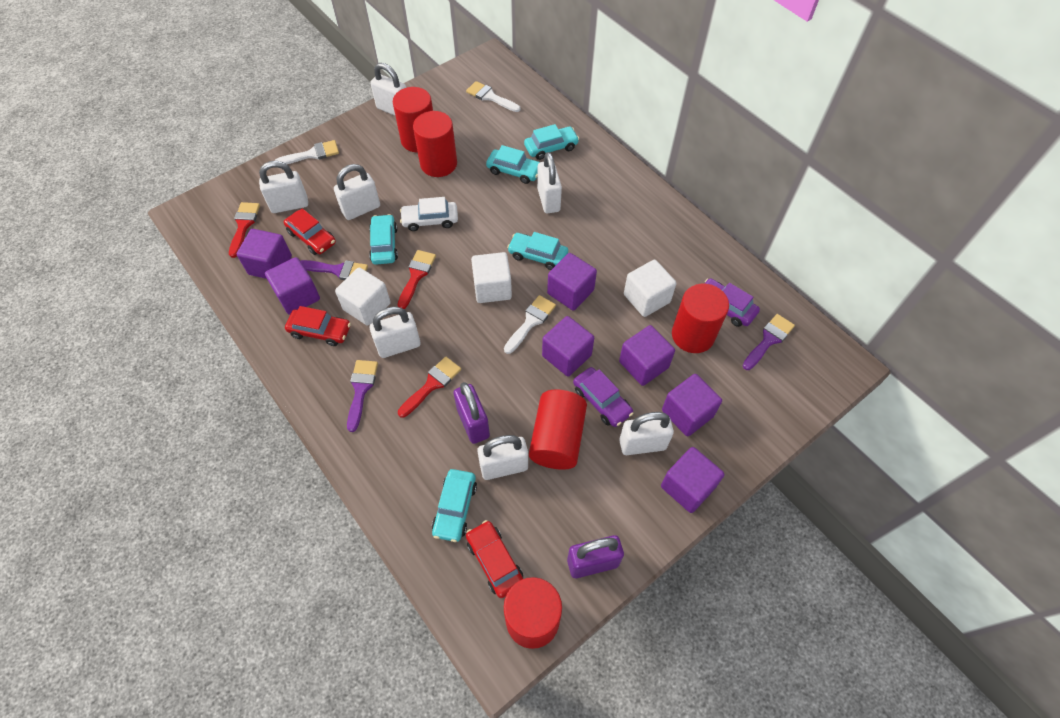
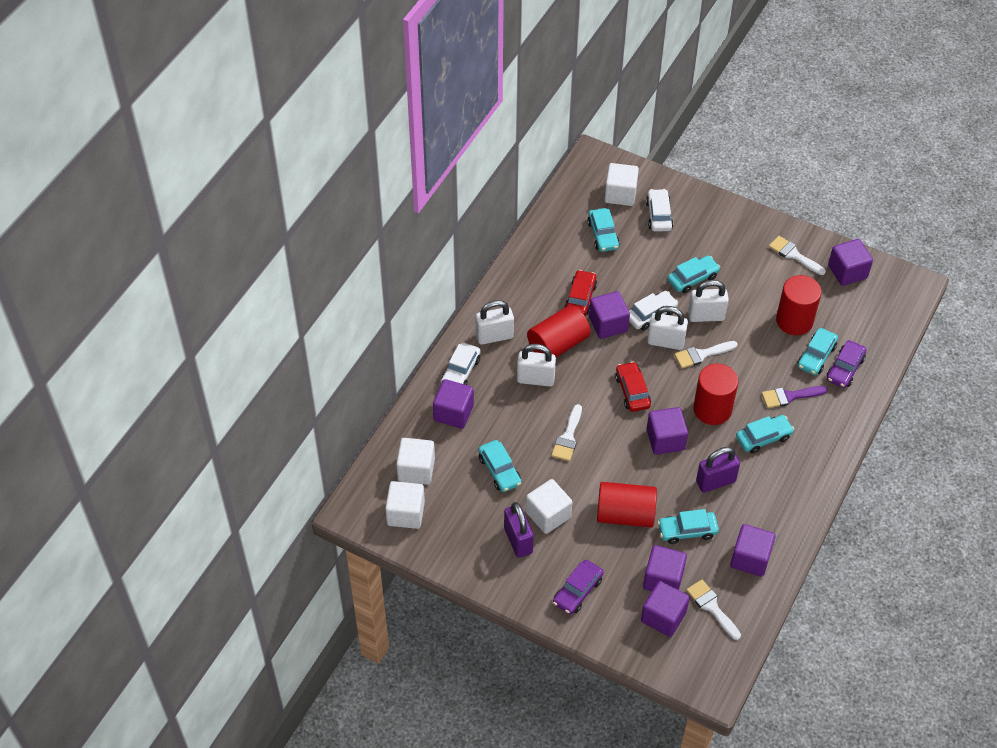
purple brush: 3 -> 1
red brush: 3 -> 0
red car: 3 -> 2
red cylinder: 5 -> 4
turquoise car: 5 -> 6
white brush: 3 -> 4
white car: 1 -> 3
white cube: 3 -> 4
white padlock: 7 -> 4

